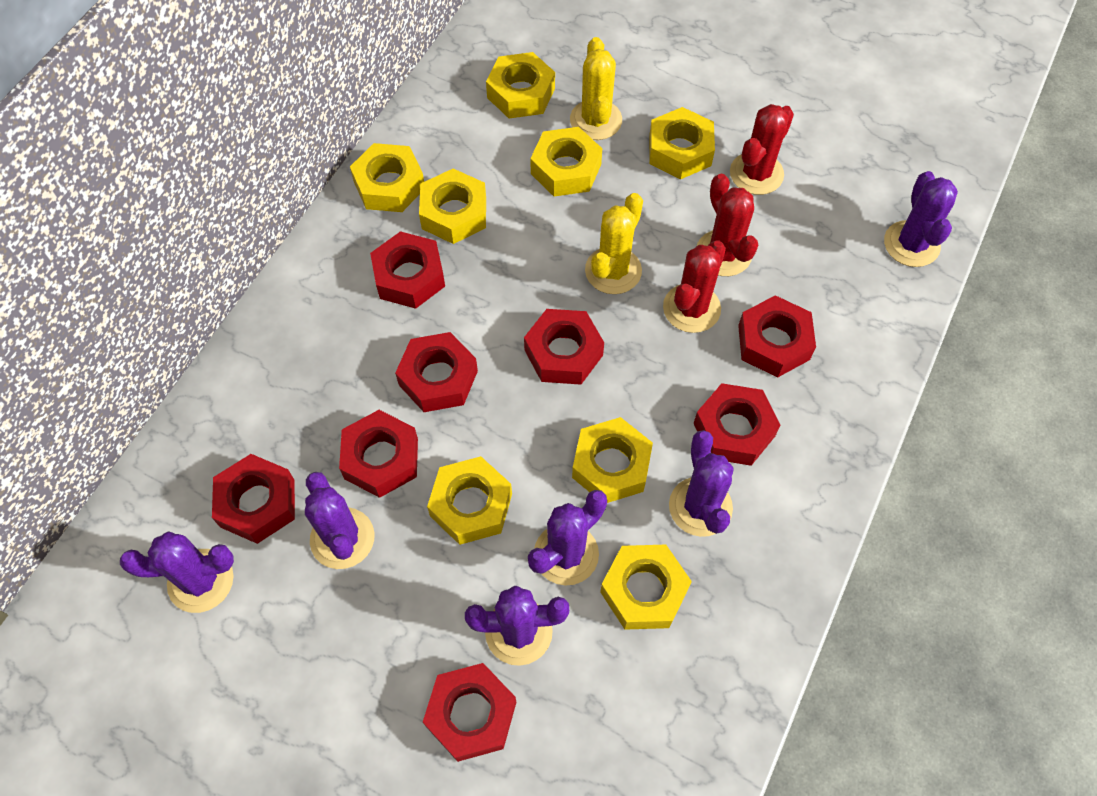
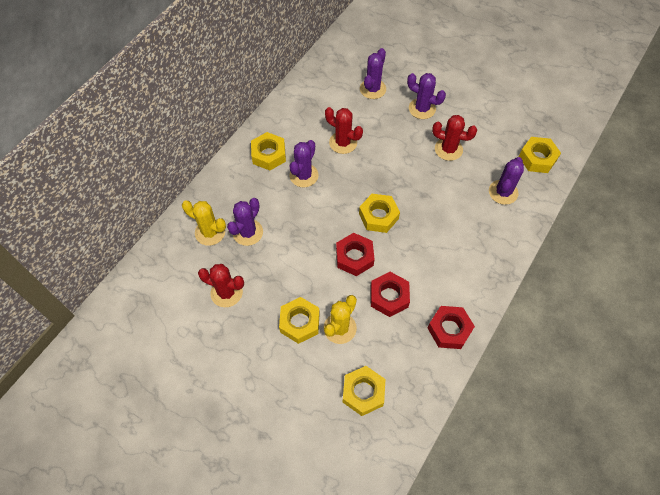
purple cactus: 6 -> 5
red nut: 8 -> 3
yellow nut: 8 -> 5

